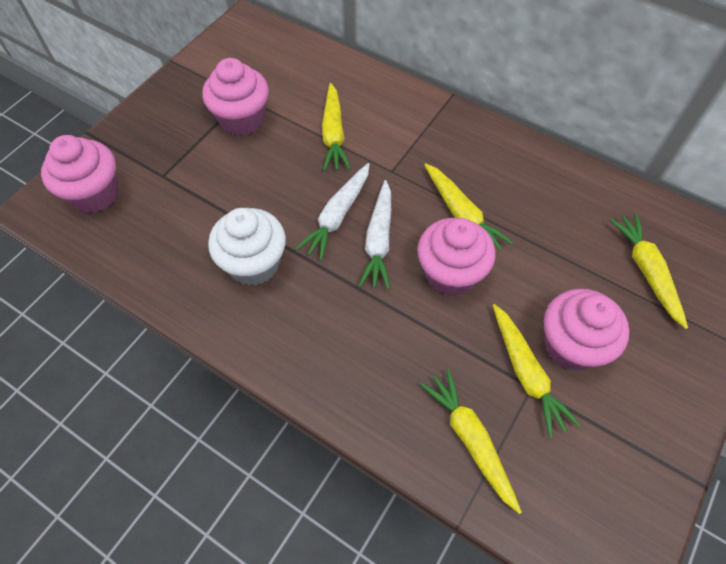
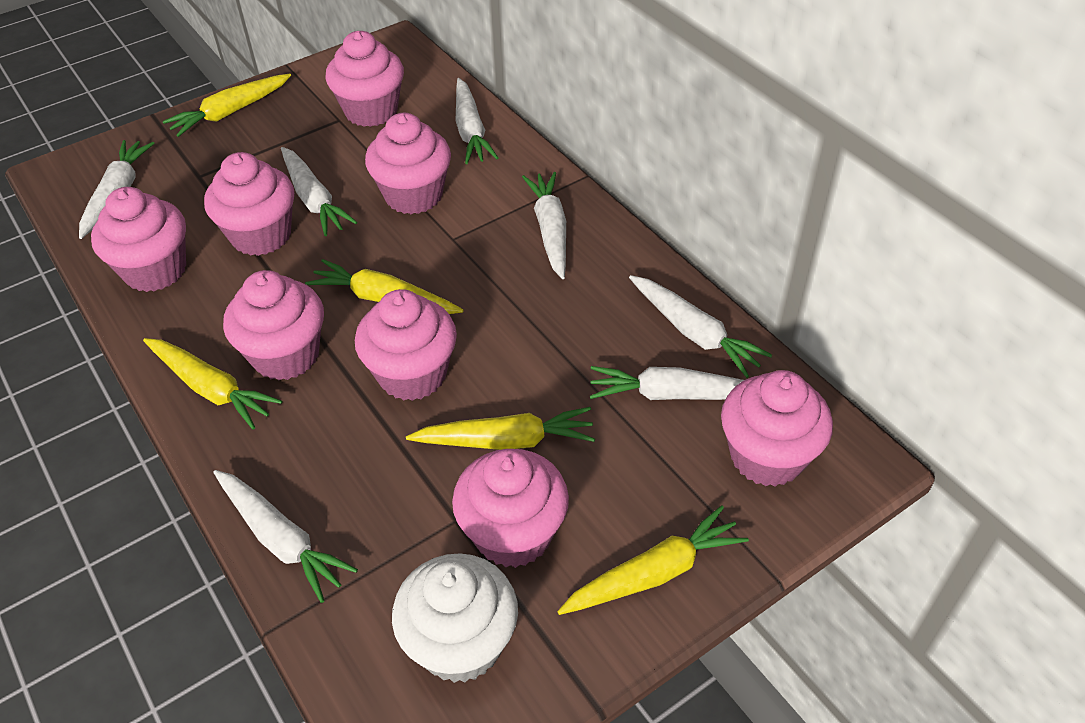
pink cupcake: 4 -> 8
white carrot: 2 -> 7

